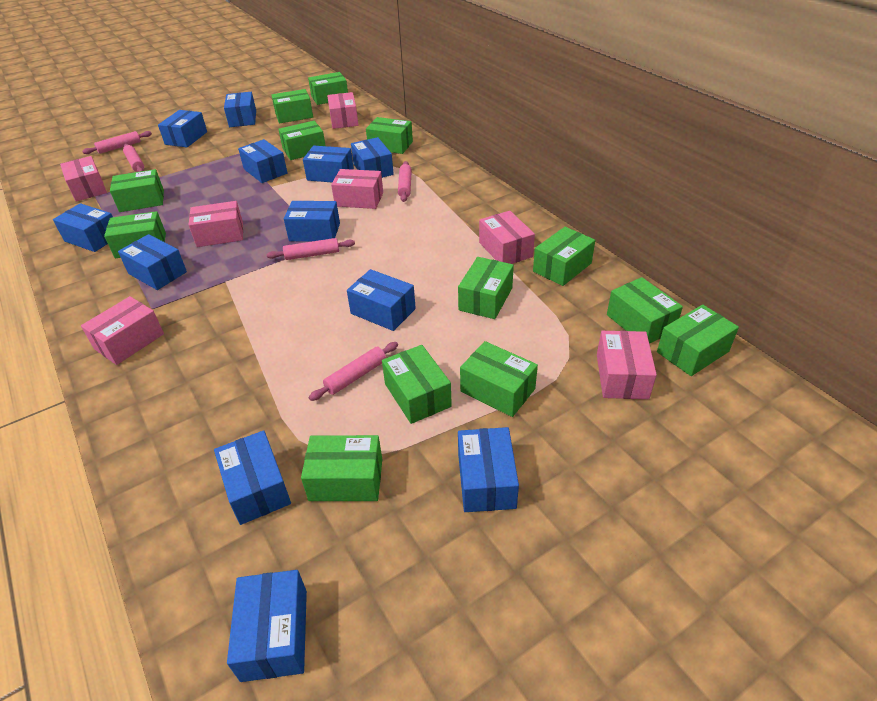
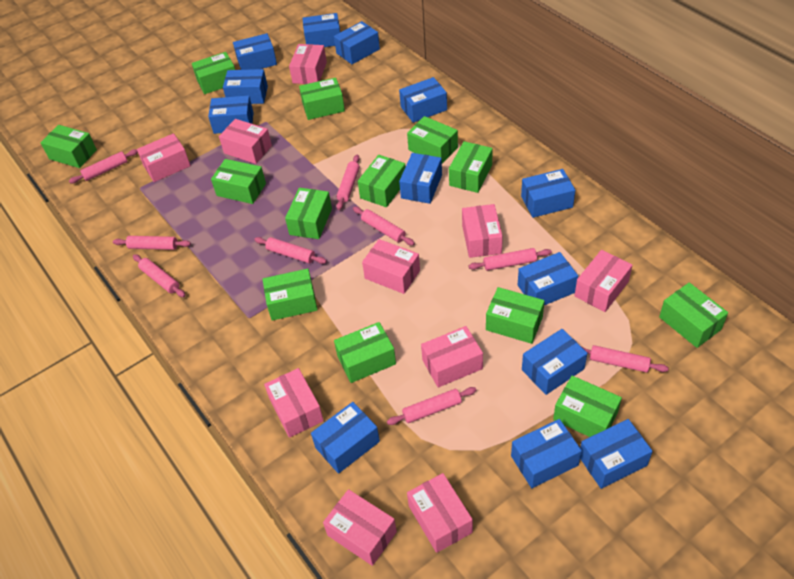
blue box: 12 -> 13
pink box: 7 -> 10
pink rolling pin: 5 -> 9

